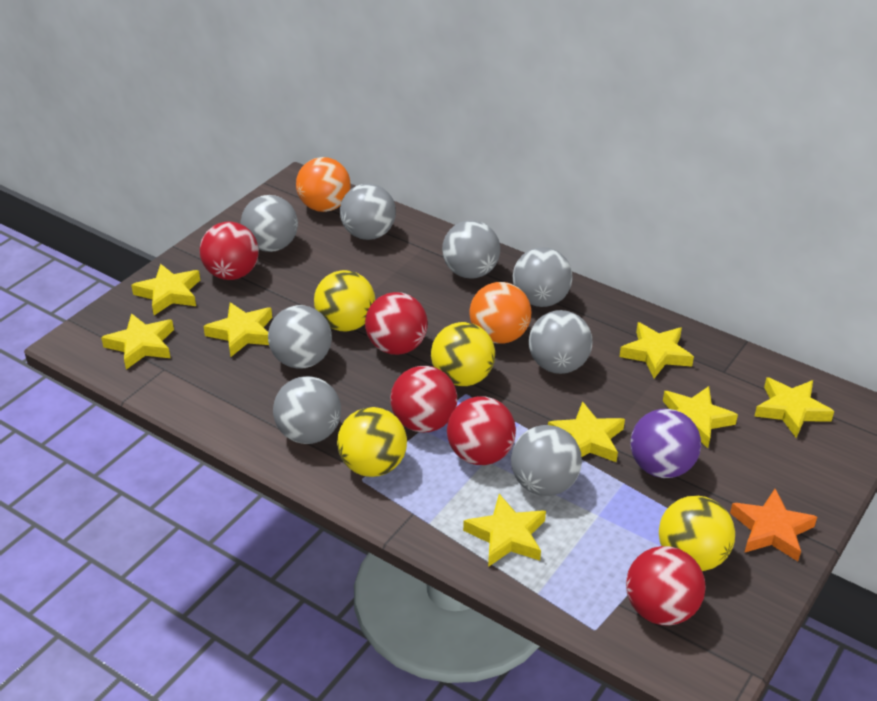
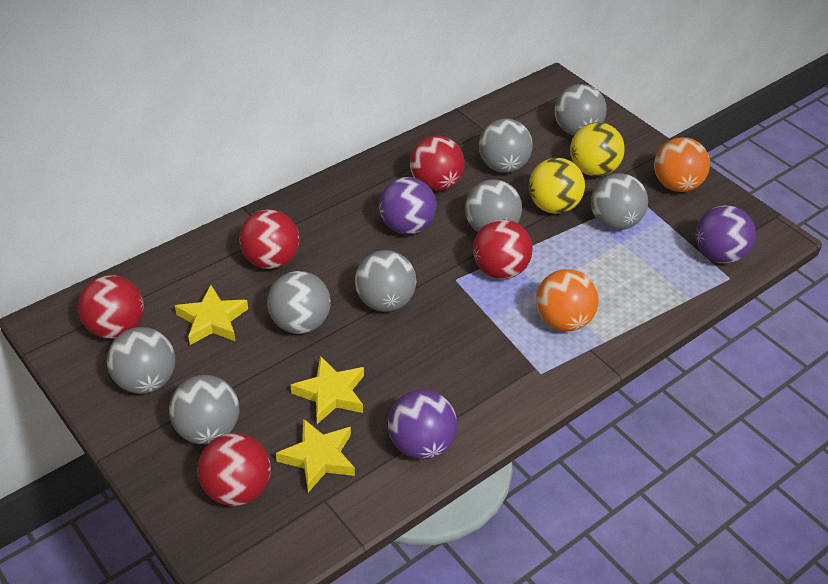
orange star: 1 -> 0
purple ball: 1 -> 3
yellow ball: 4 -> 2
yellow star: 8 -> 3

